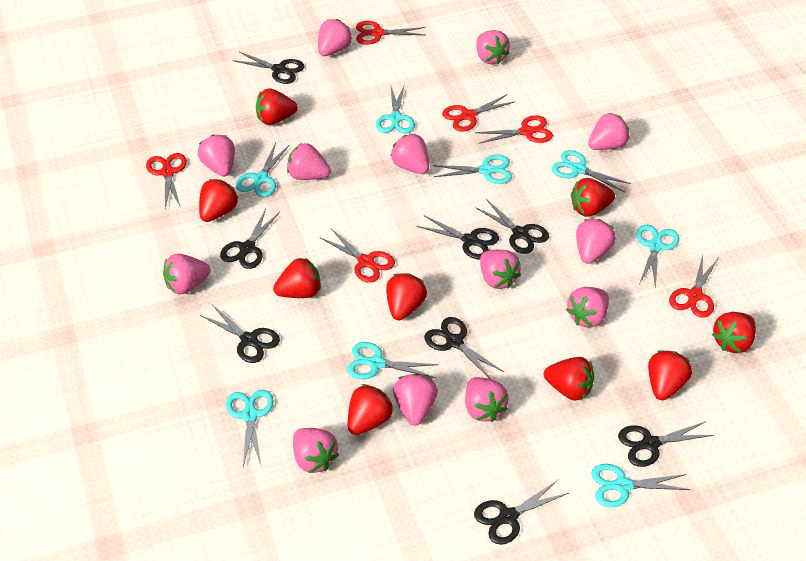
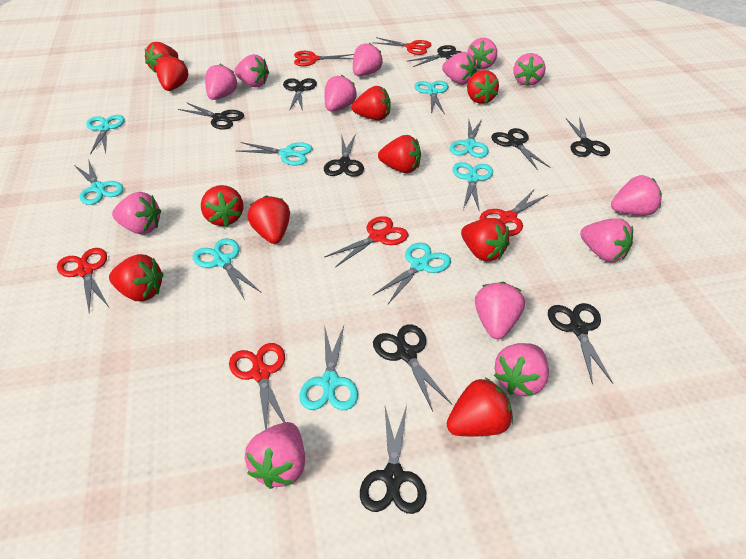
black scissors: 8 -> 9
red strawberry: 9 -> 10
turquoise scissors: 8 -> 9

